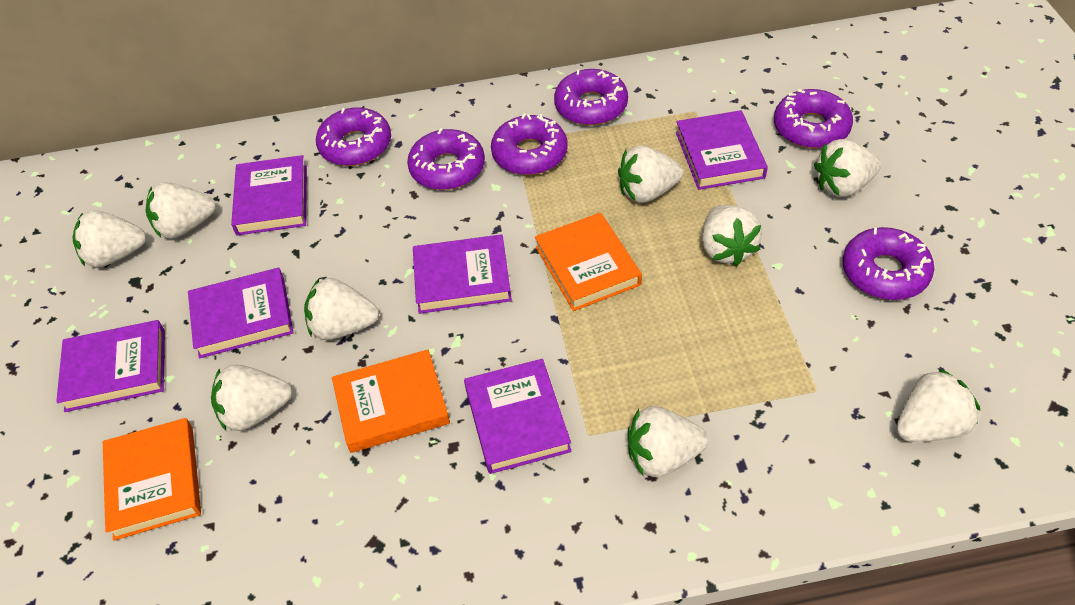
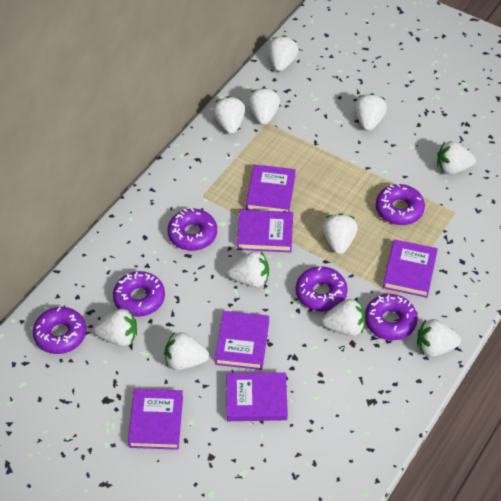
orange book: 3 -> 0
white strawberry: 9 -> 11

